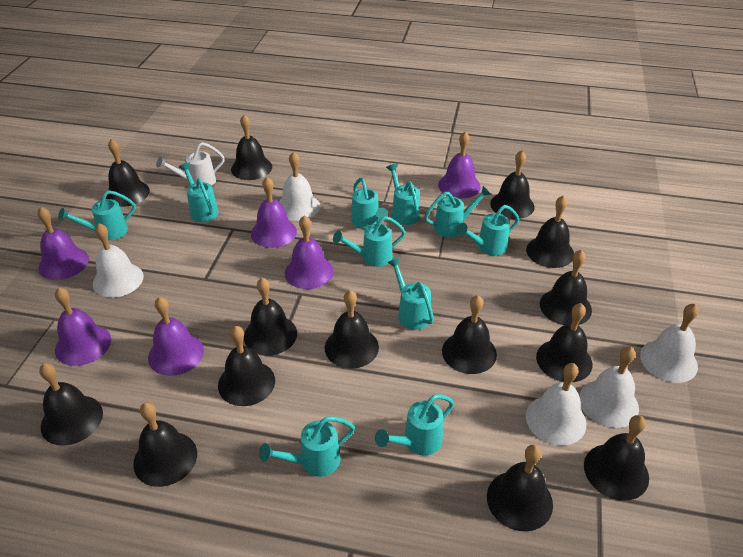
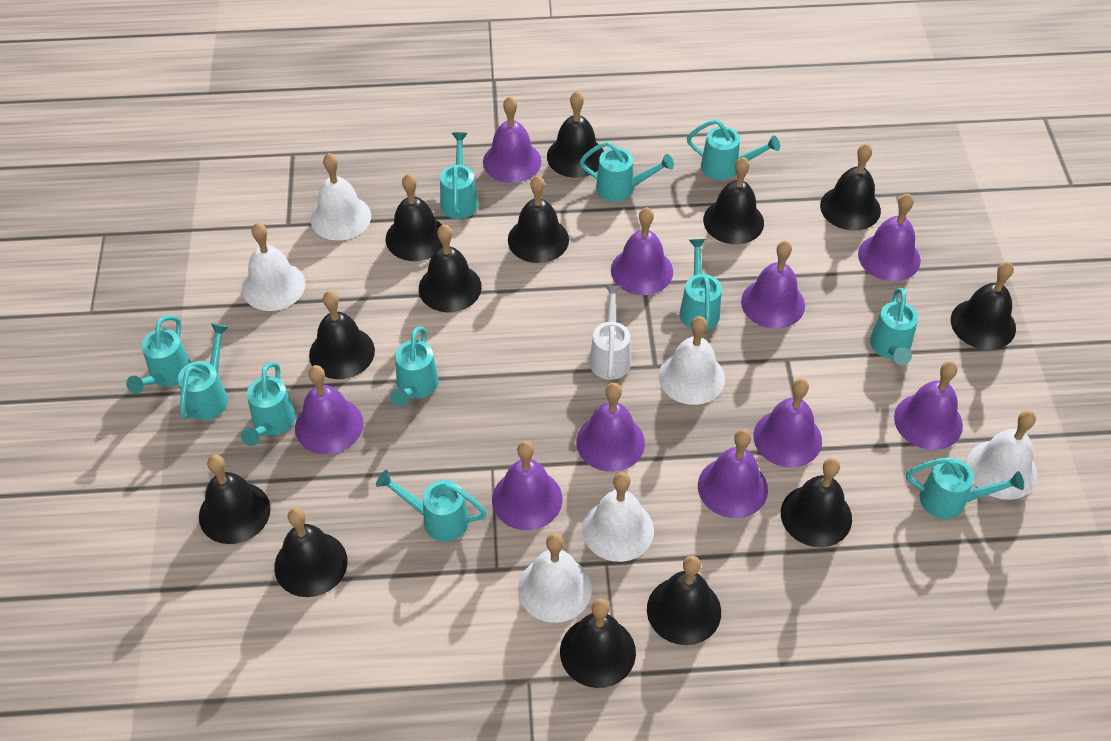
black bell: 14 -> 13
purple bell: 6 -> 10
turquoise watering can: 10 -> 11
white bell: 5 -> 6

